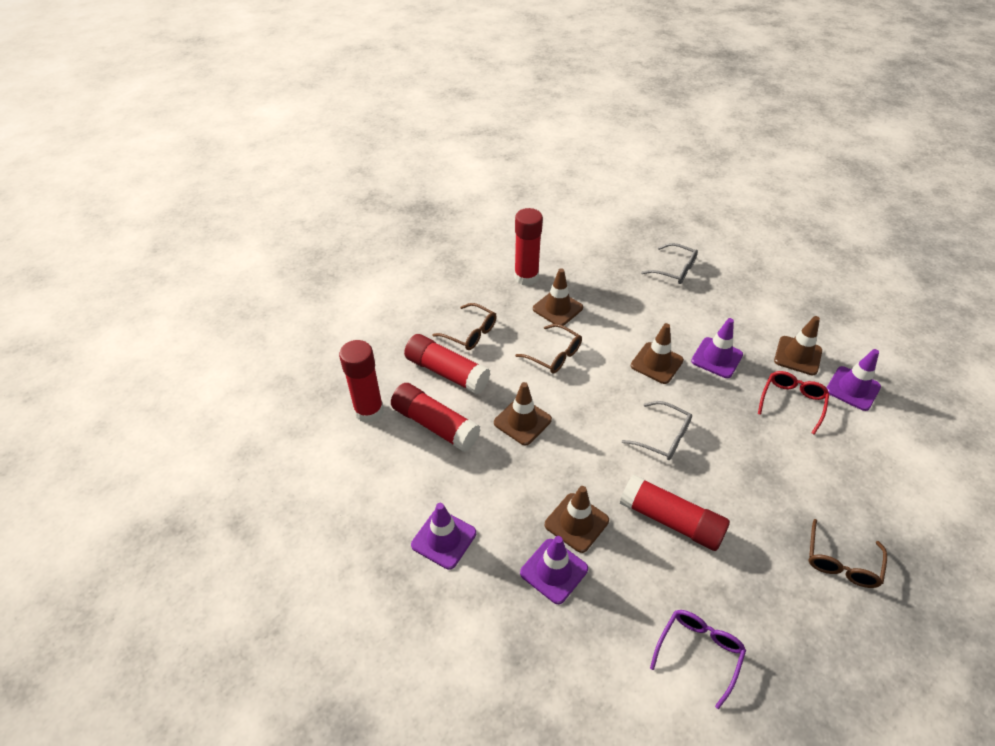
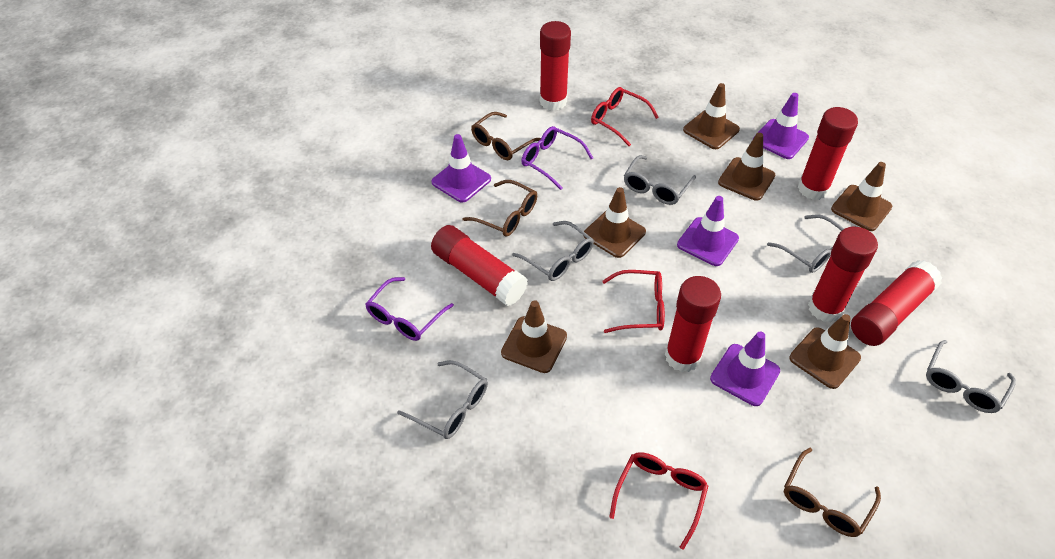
brown traffic cone: 5 -> 6
grey glasses: 2 -> 5
purple glasses: 1 -> 2
red glasses: 1 -> 3
red glue stick: 5 -> 6

